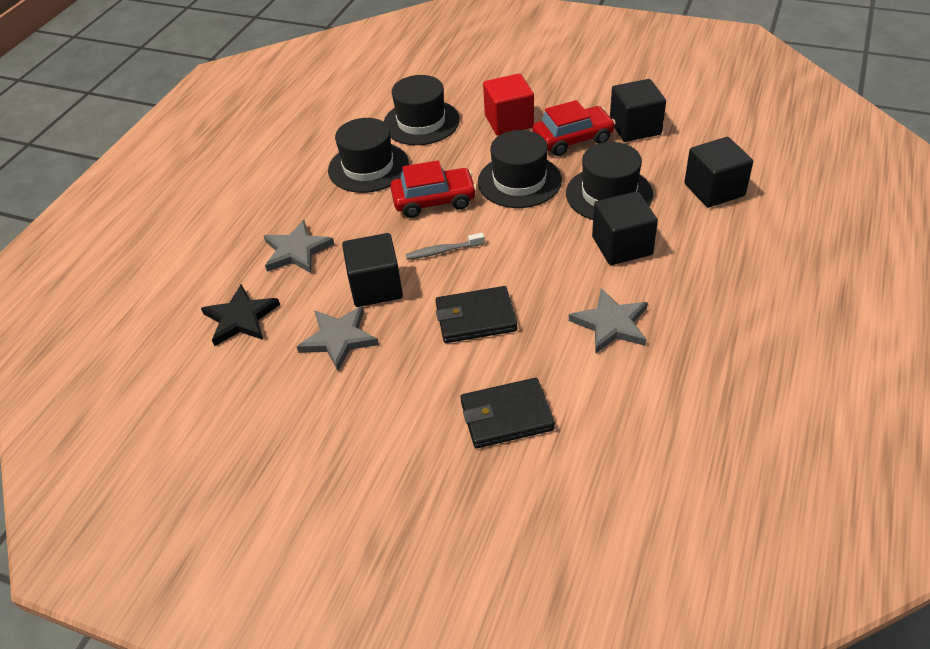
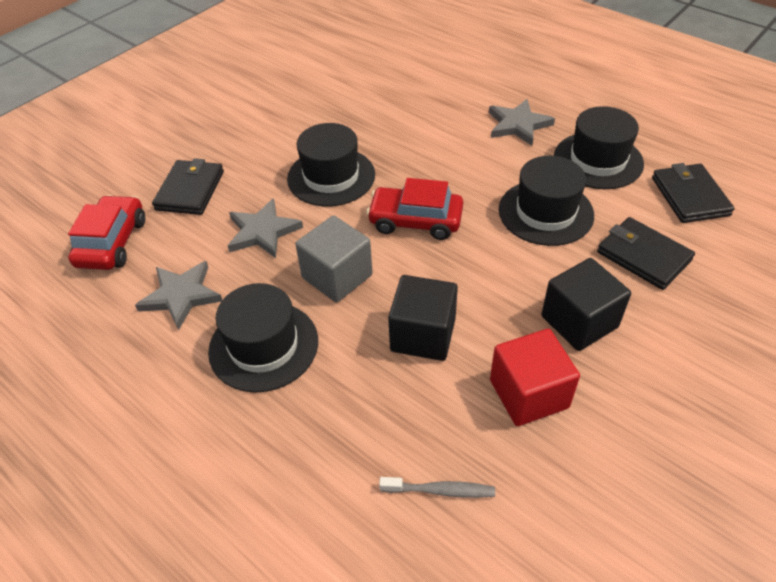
black cube: 4 -> 2
black star: 1 -> 0
black wallet: 2 -> 3
grey cube: 0 -> 1

